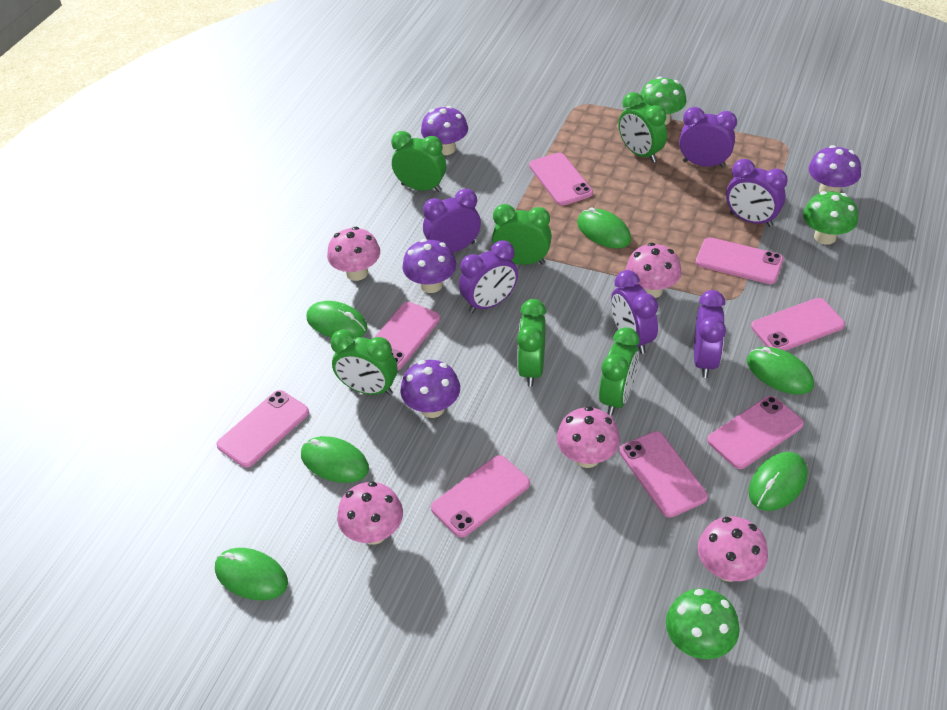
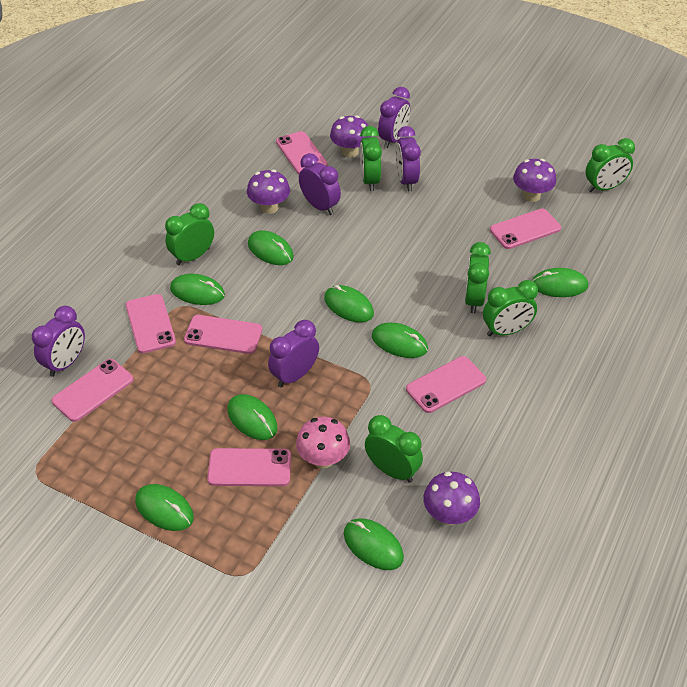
green mouse: 6 -> 8
green mushroom: 3 -> 0
pink mushroom: 5 -> 1
pink phone: 8 -> 7
purple clock: 6 -> 5

